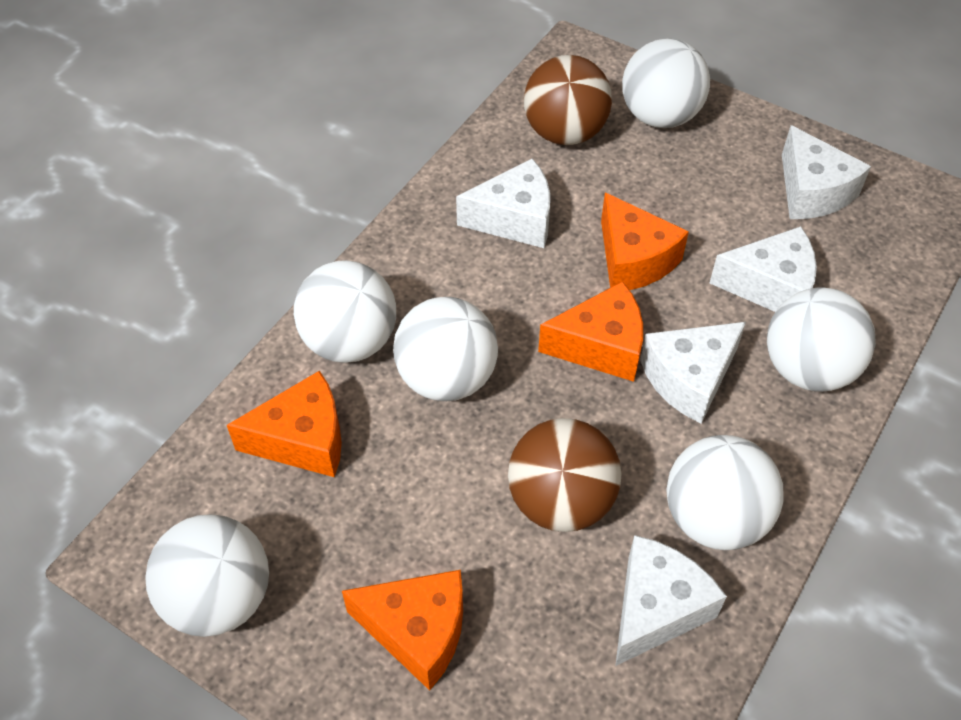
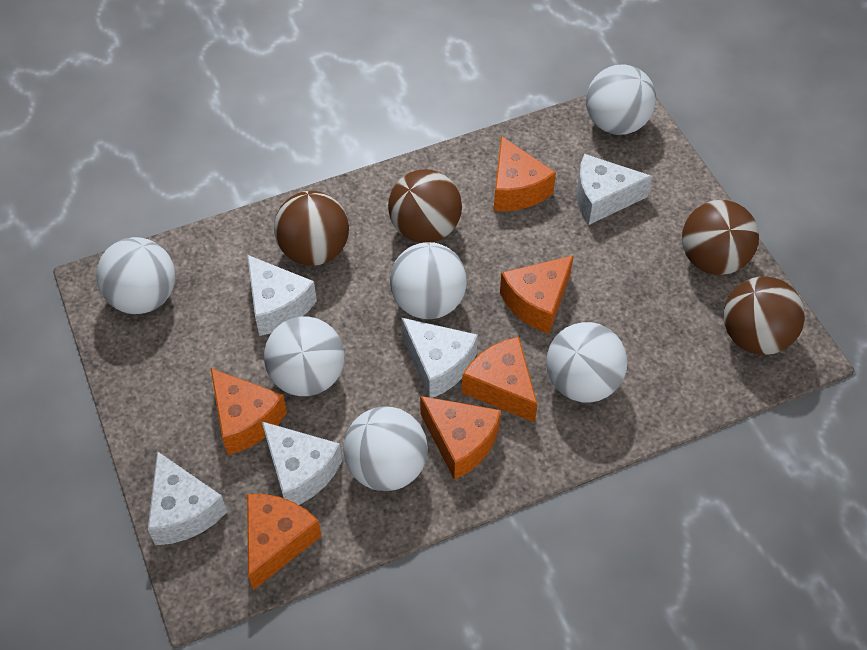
brown ball: 2 -> 4
orange cheese: 4 -> 6

